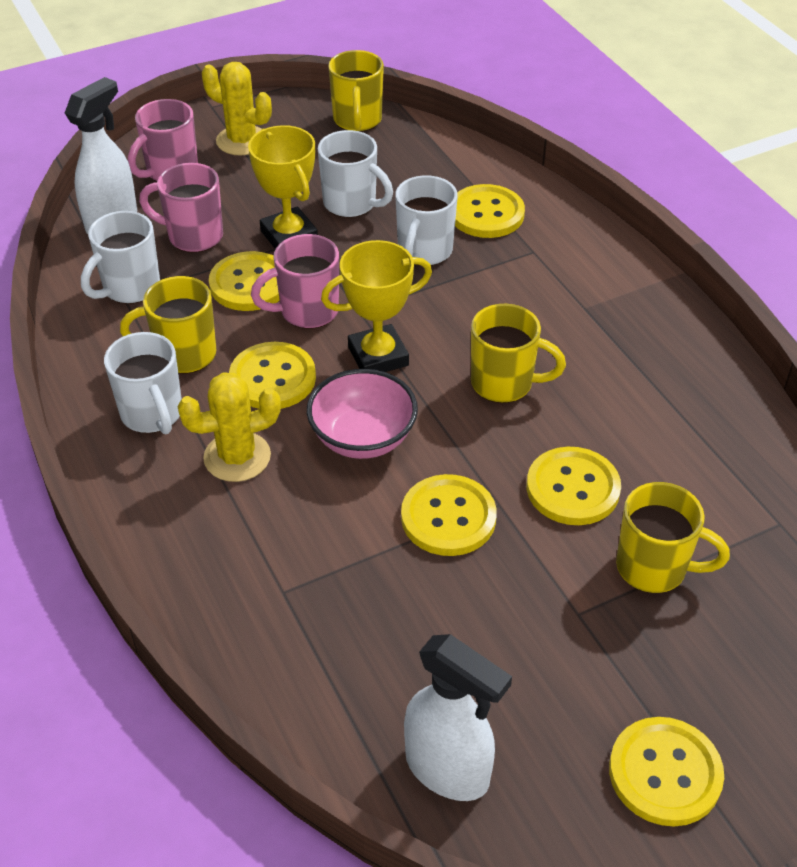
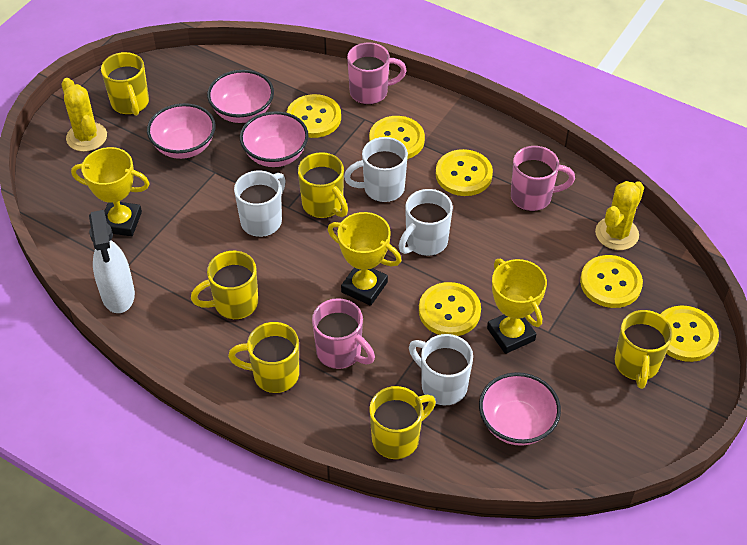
pink bowl: 1 -> 4
white spray bottle: 2 -> 1
yellow mug: 4 -> 6
yellow trophy: 2 -> 3

